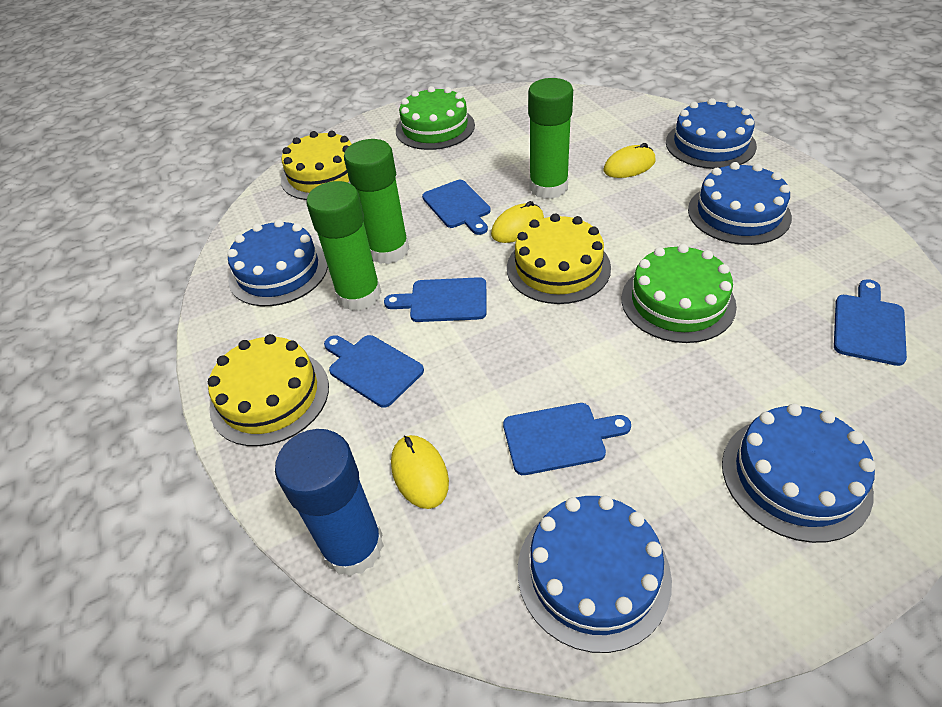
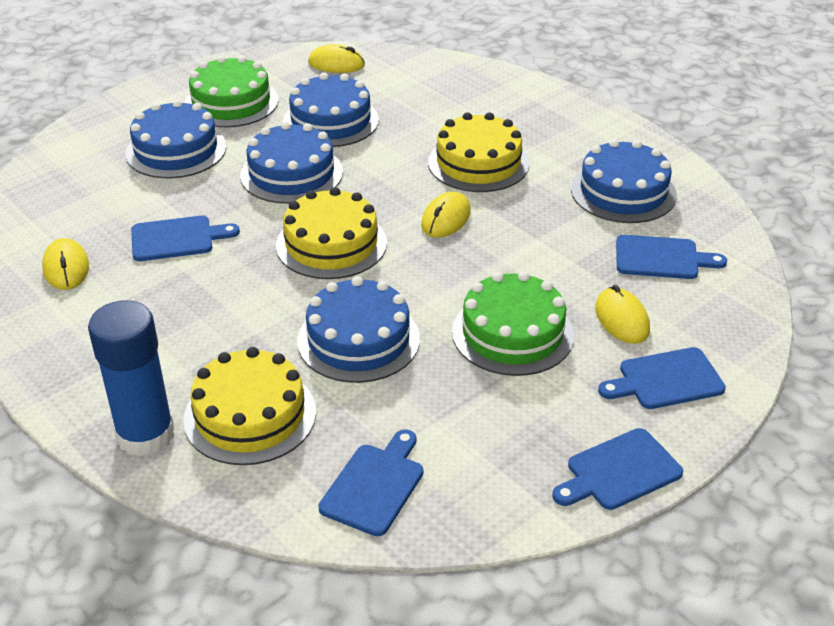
green glue stick: 3 -> 0
yellow mouse: 3 -> 4

